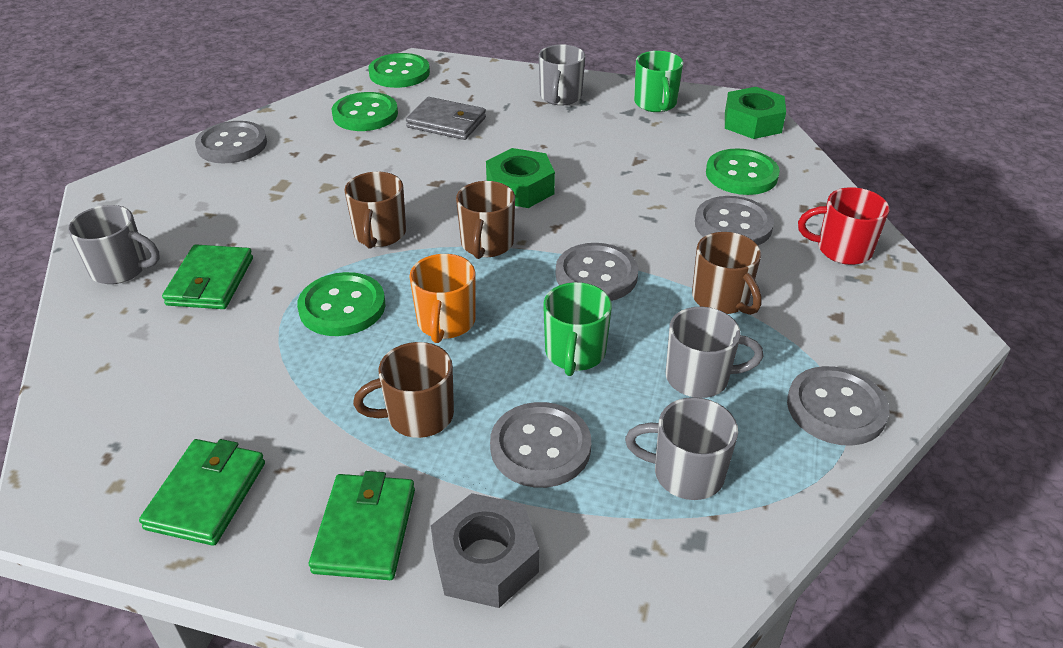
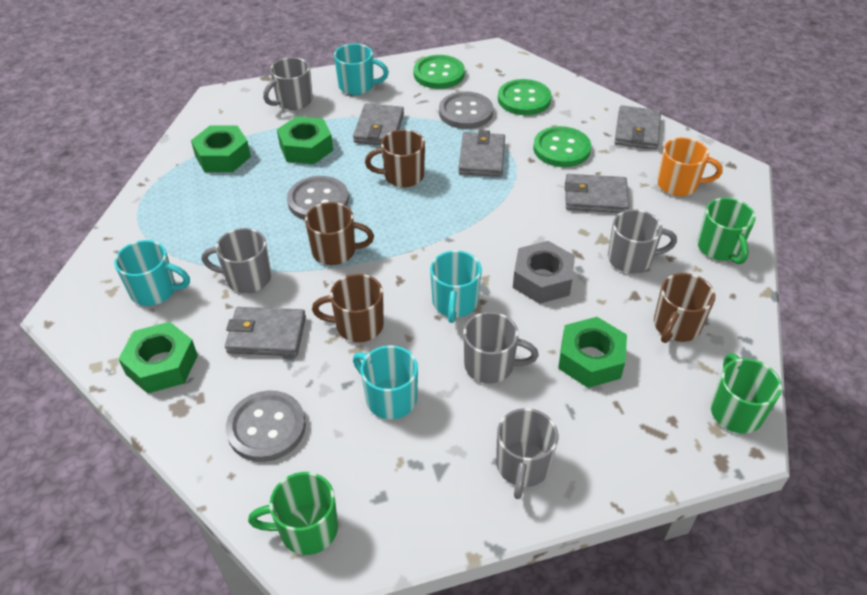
green button: 4 -> 3
green mug: 2 -> 3
green nut: 2 -> 4
green wallet: 3 -> 0
grey button: 5 -> 3
grey mug: 4 -> 5
grey wallet: 1 -> 5
red mug: 1 -> 0
turquoise mug: 0 -> 4

